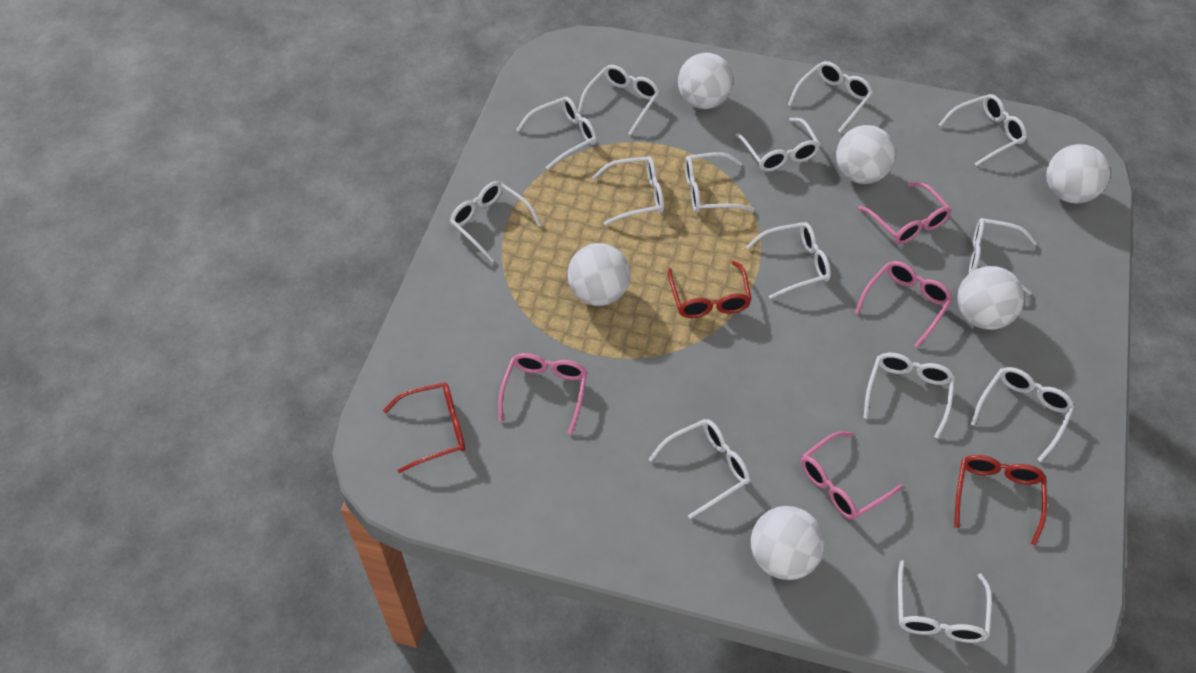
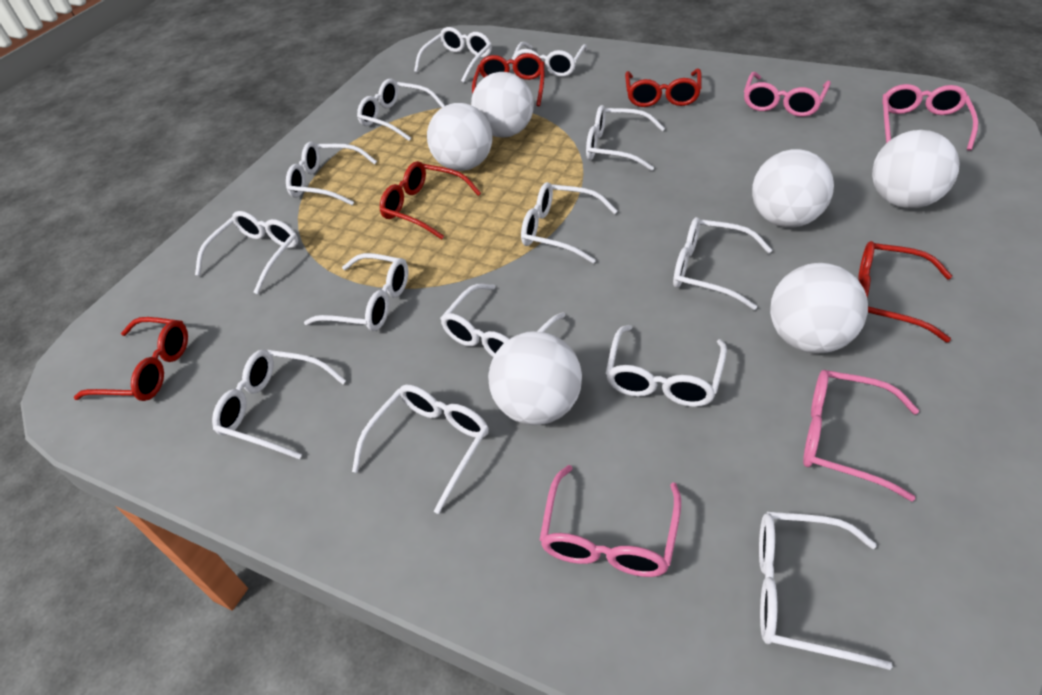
red glasses: 3 -> 5

